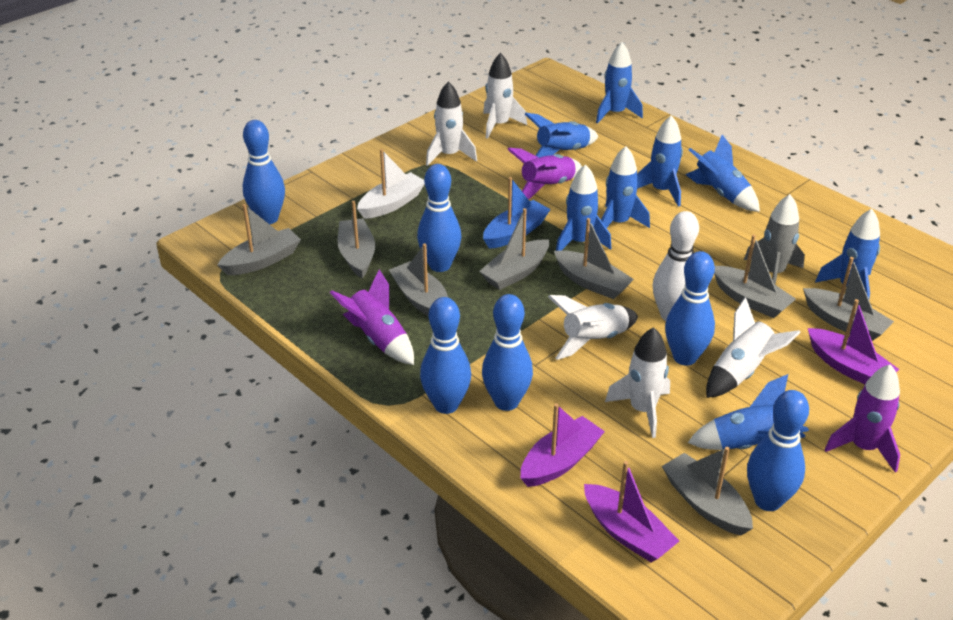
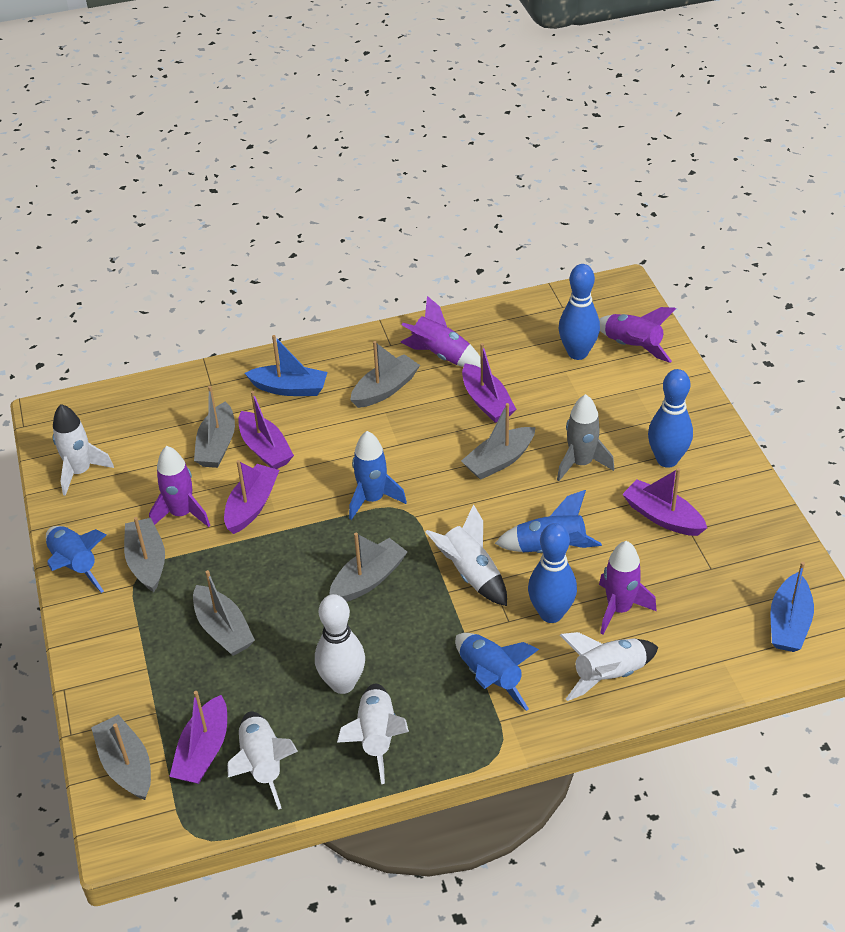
blue boat: 1 -> 2
blue bowling pin: 6 -> 3
blue rocket: 8 -> 4
grey boat: 8 -> 7
purple boat: 3 -> 5
purple rocket: 3 -> 4
white boat: 1 -> 0

